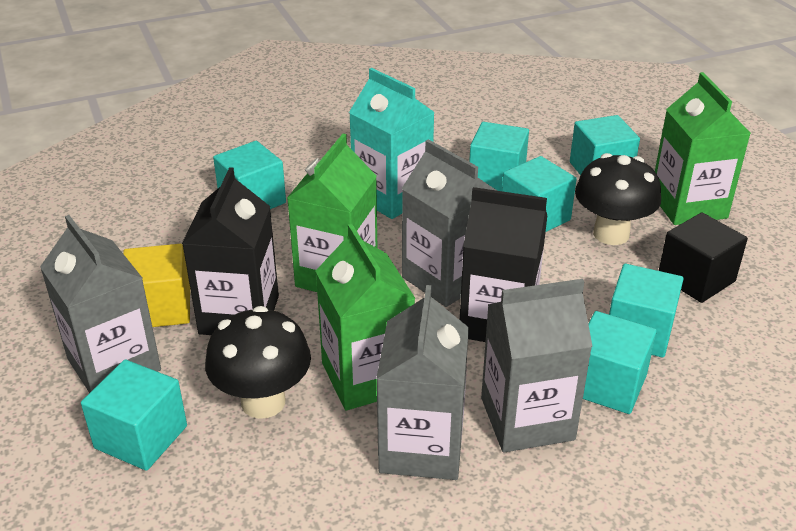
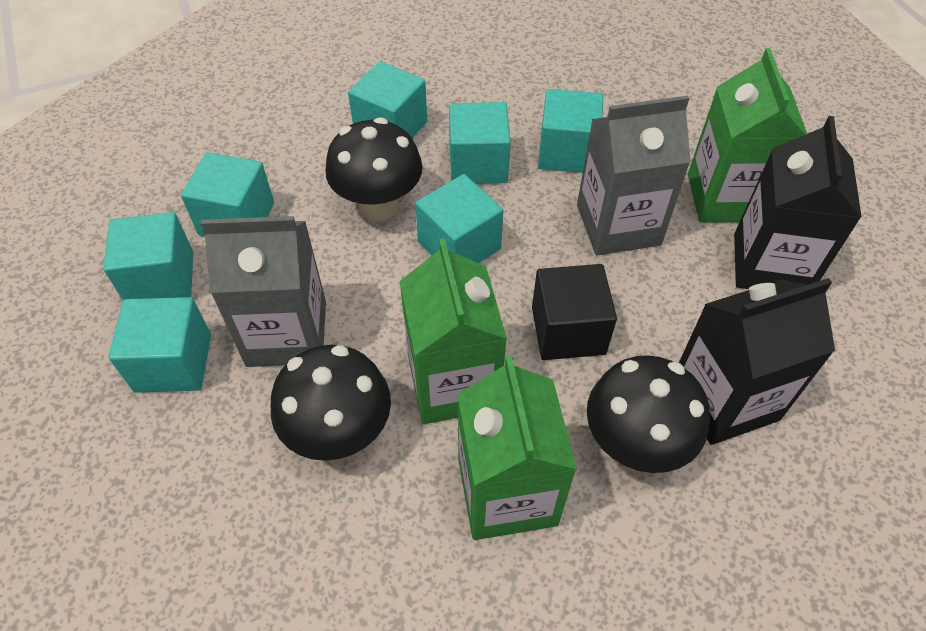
black mushroom: 2 -> 3
grey carton: 4 -> 2
turquoise carton: 1 -> 0
yellow cube: 1 -> 0

